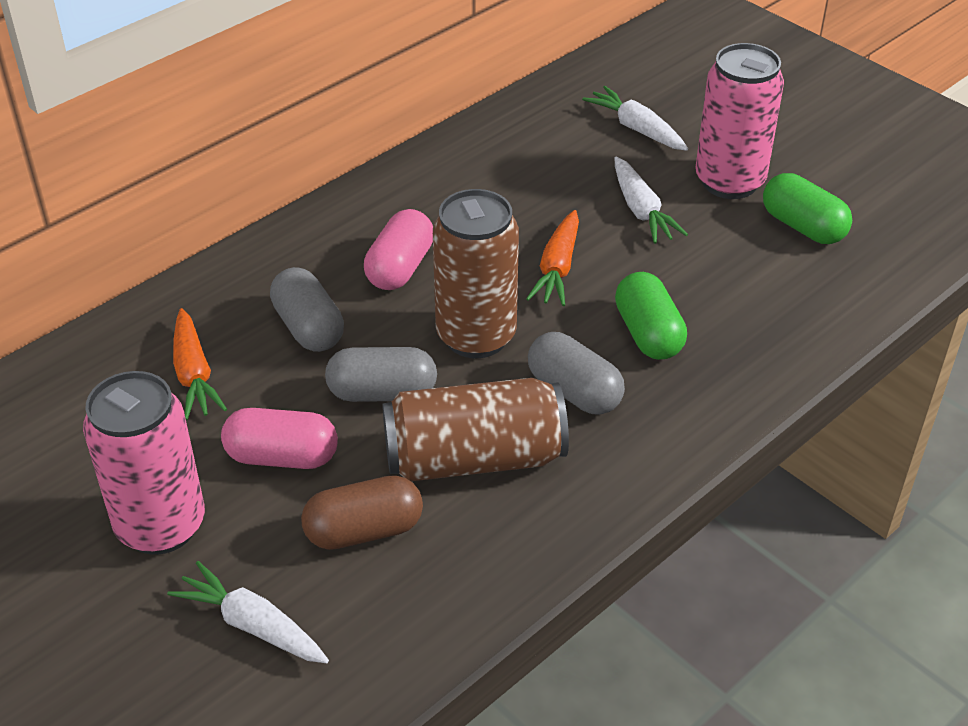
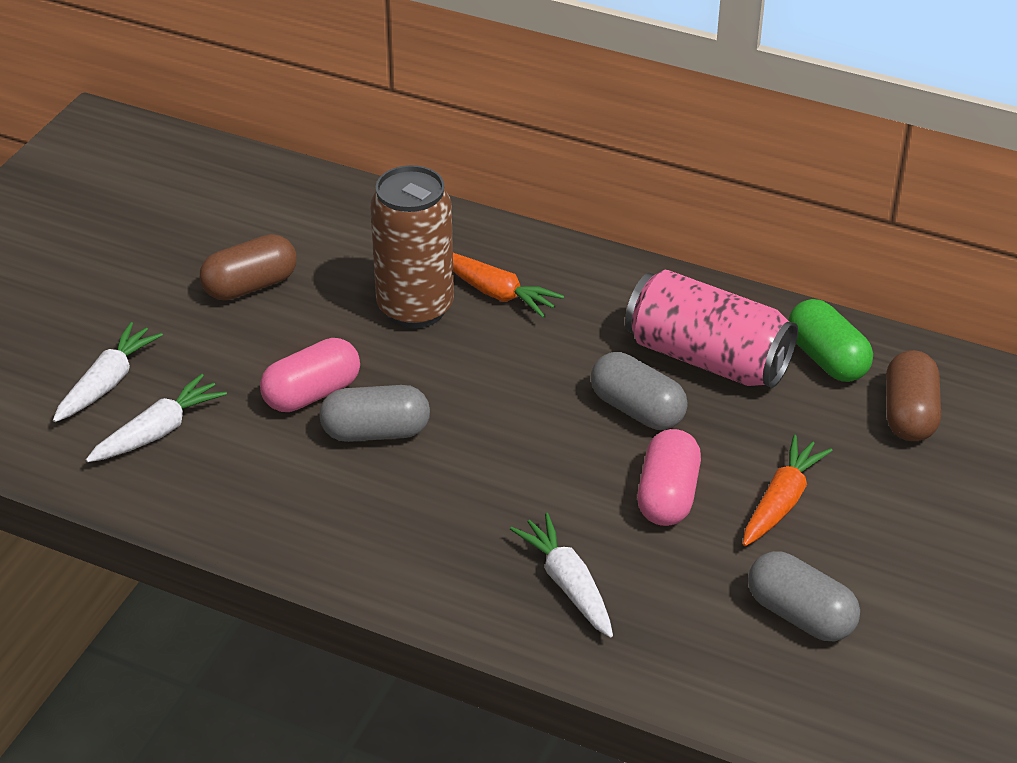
brown can: 2 -> 1
brown capsule: 1 -> 2
green capsule: 2 -> 1
pink can: 2 -> 1

